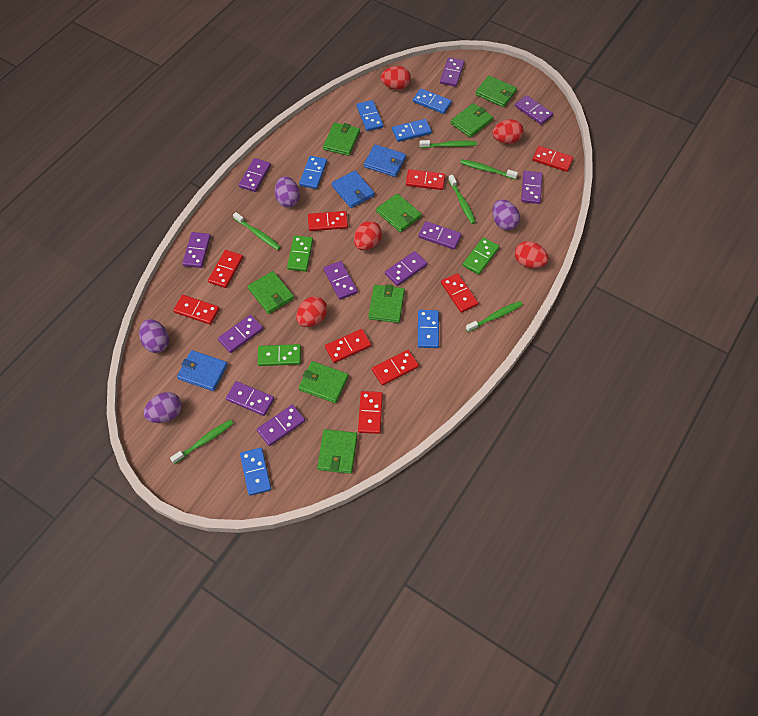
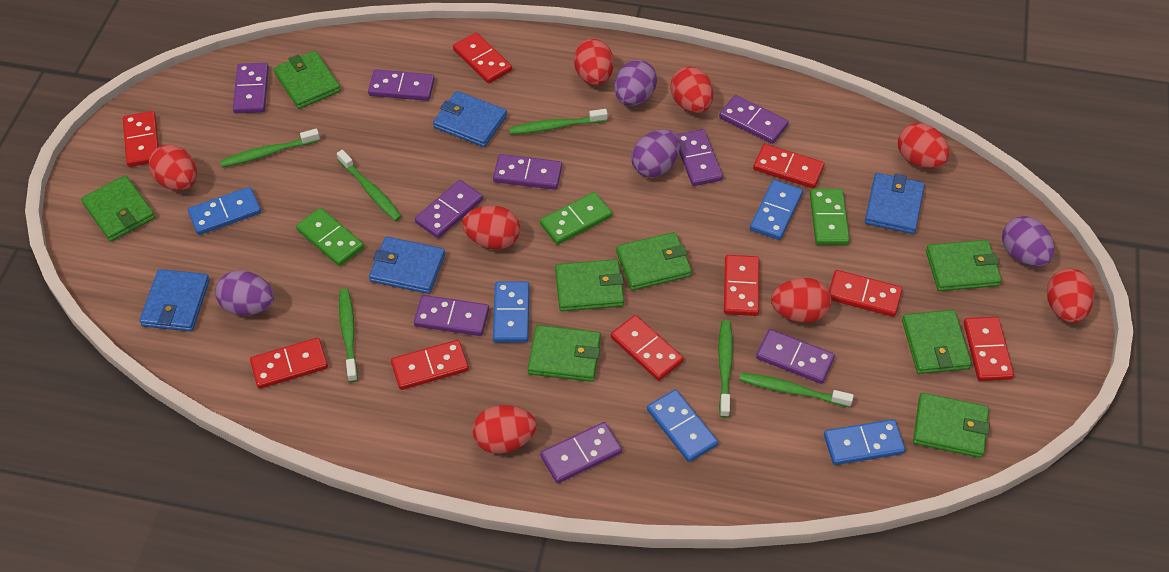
blue domino: 6 -> 5
blue wallet: 3 -> 4
purple domino: 11 -> 9
red egg: 5 -> 8

